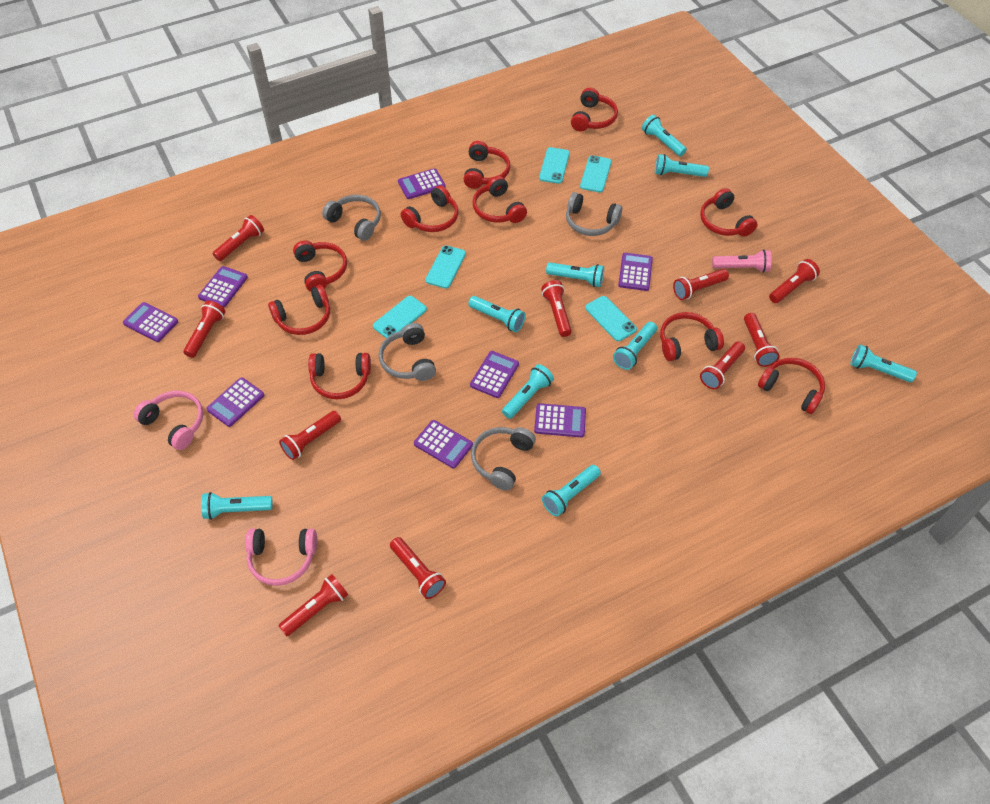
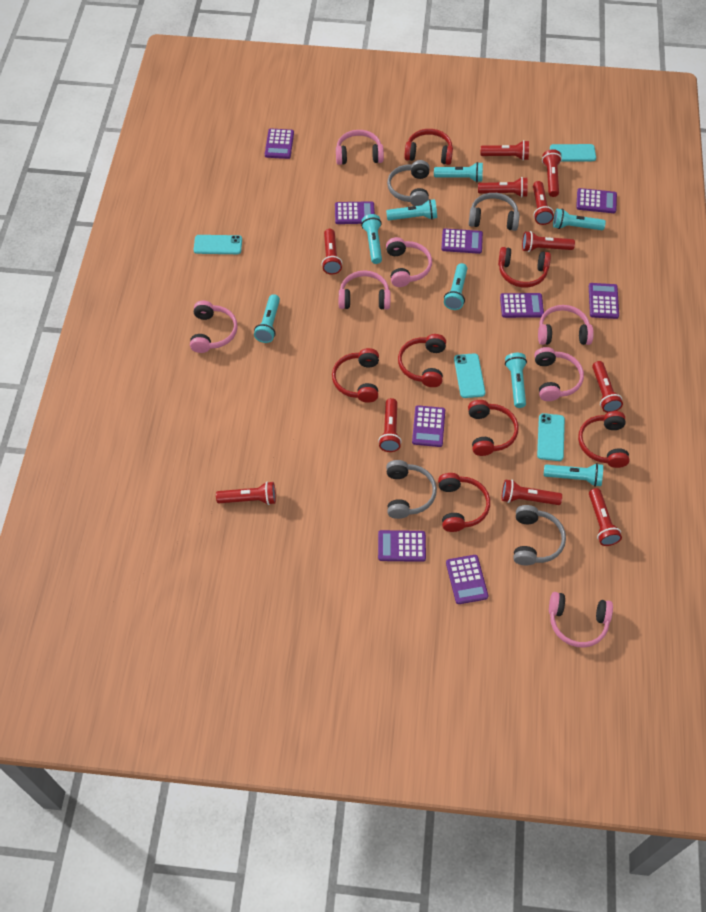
pink flashlight: 1 -> 0
pink headphones: 2 -> 7
purple calculator: 8 -> 9
red flashlight: 10 -> 11
red headphones: 10 -> 7
turquoise flashlight: 9 -> 8
turquoise phone: 5 -> 4

